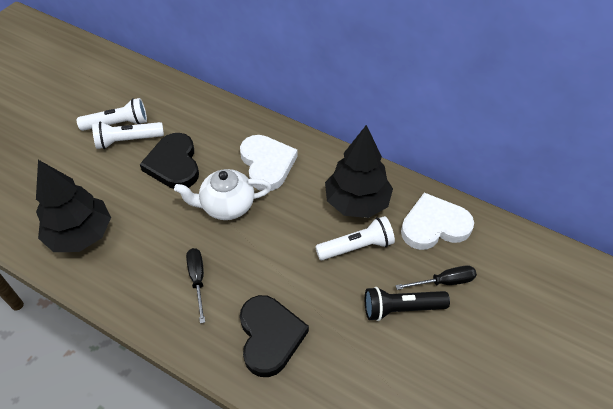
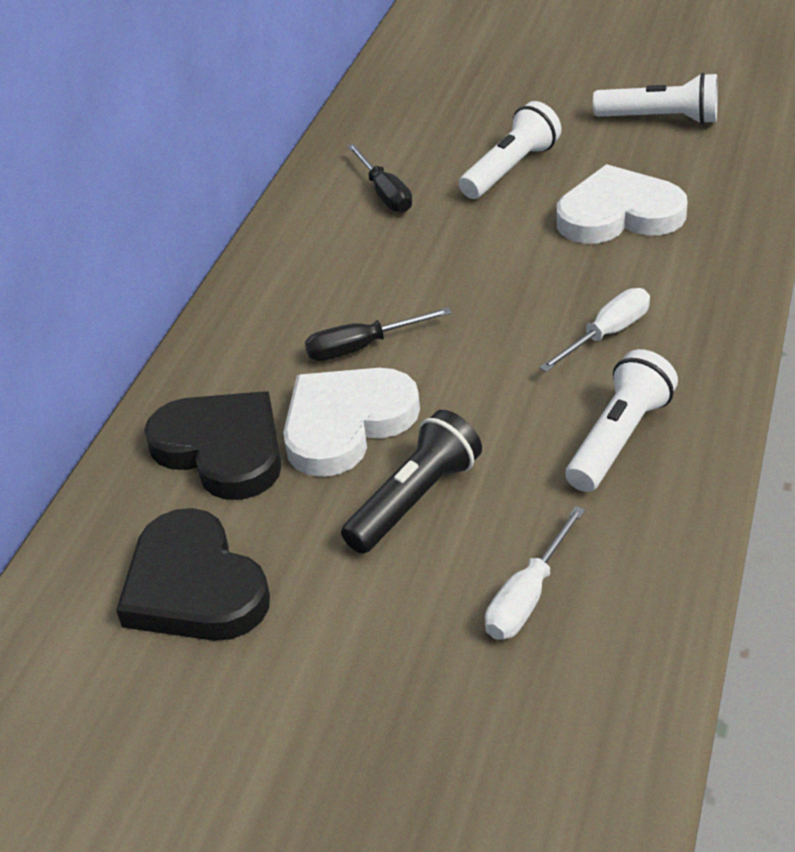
black tree: 2 -> 0
white screwdriver: 0 -> 2
white teapot: 1 -> 0

